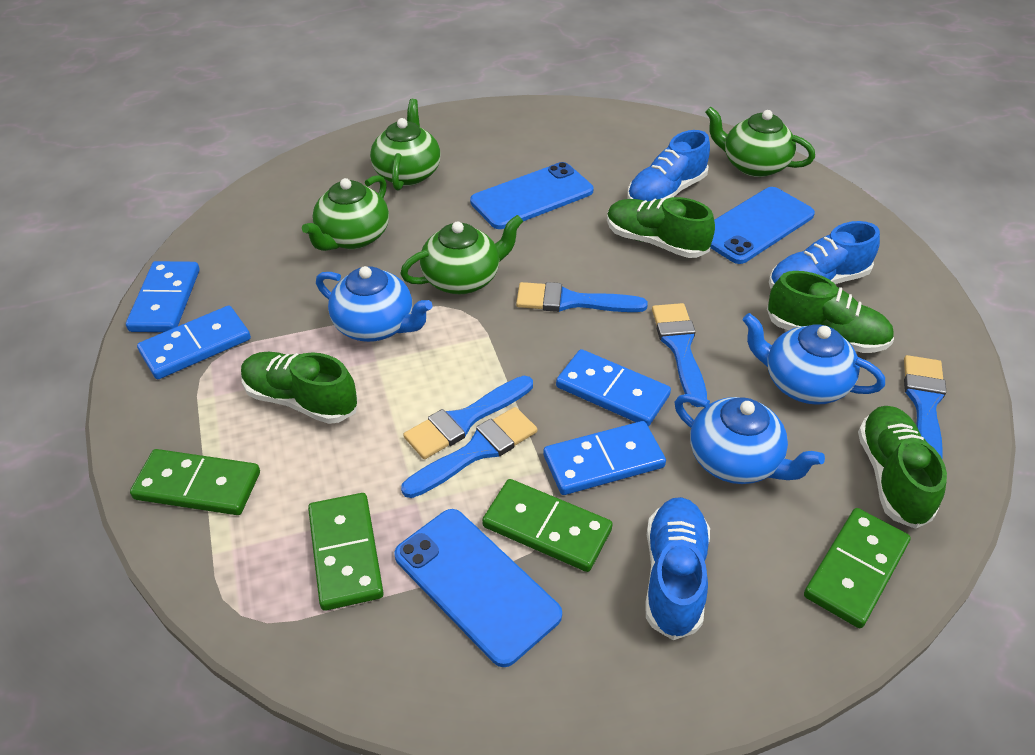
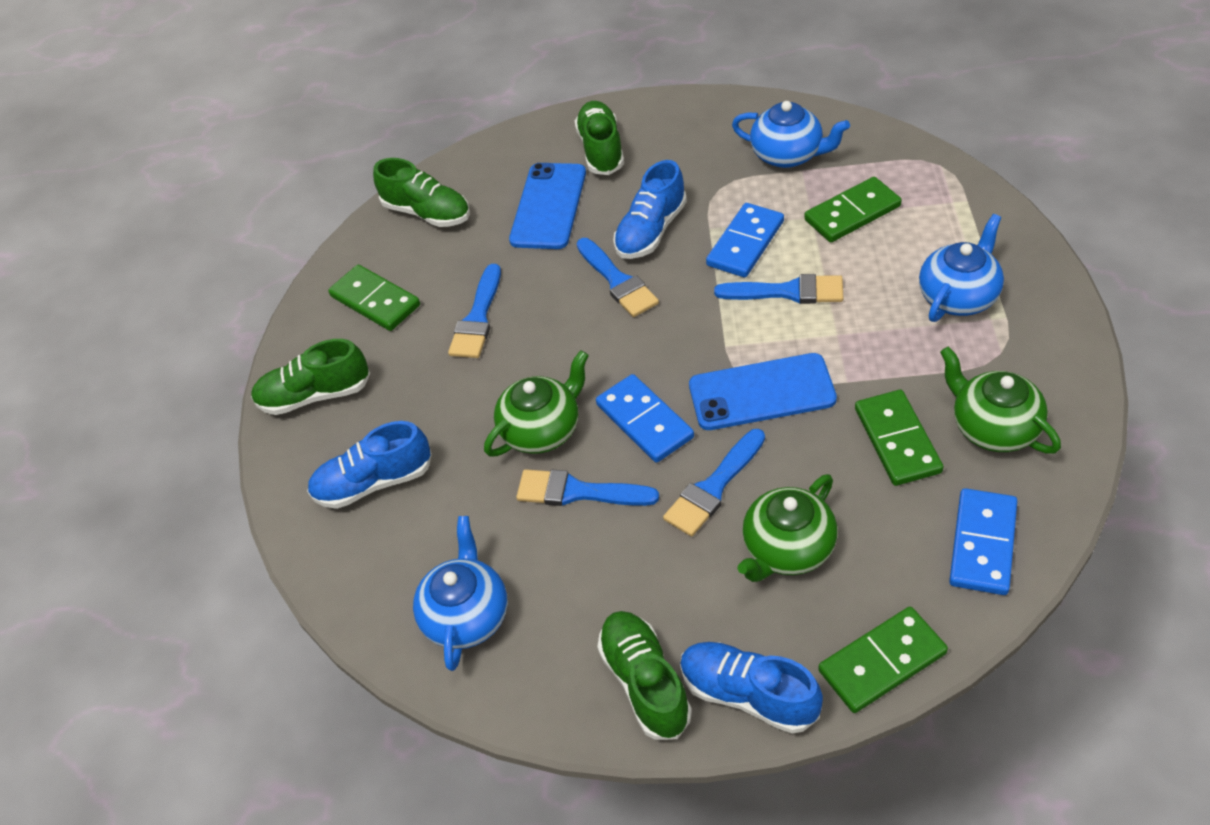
blue domino: 4 -> 3
blue phone: 3 -> 2
green teapot: 4 -> 3

